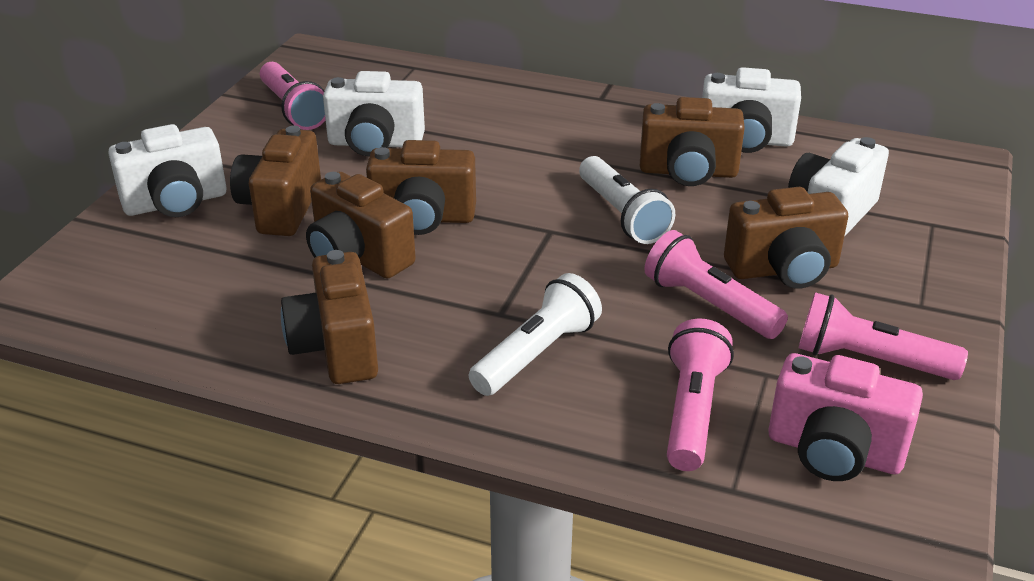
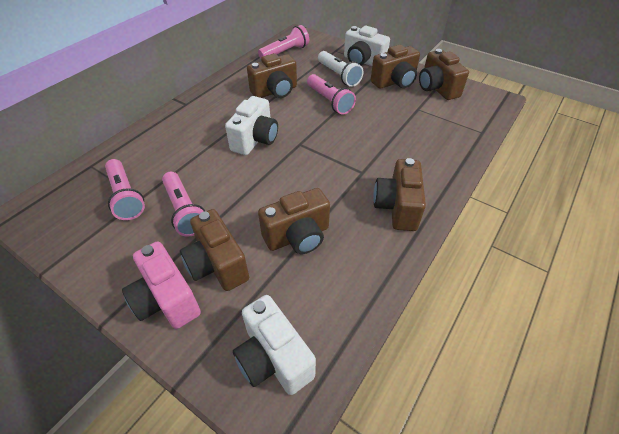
white camera: 4 -> 3
white flashlight: 2 -> 1

